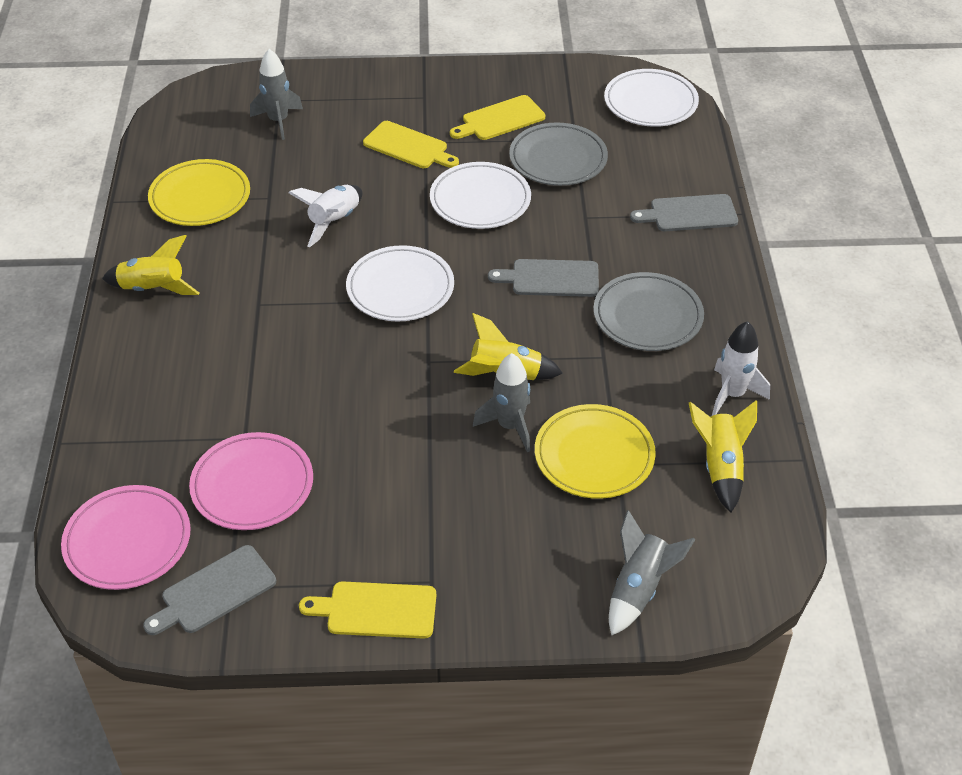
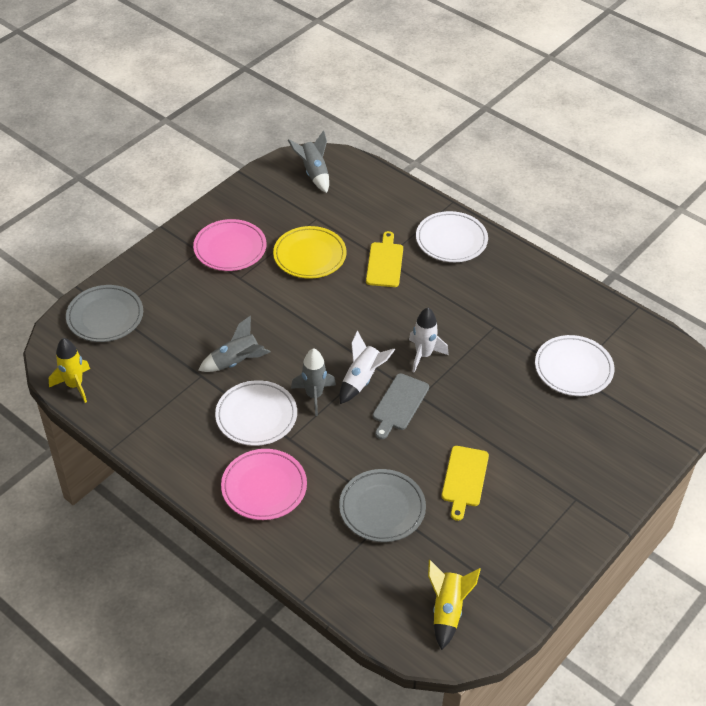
grey cutting board: 3 -> 1
yellow cutting board: 3 -> 2
yellow plate: 2 -> 1
yellow rocket: 3 -> 2

